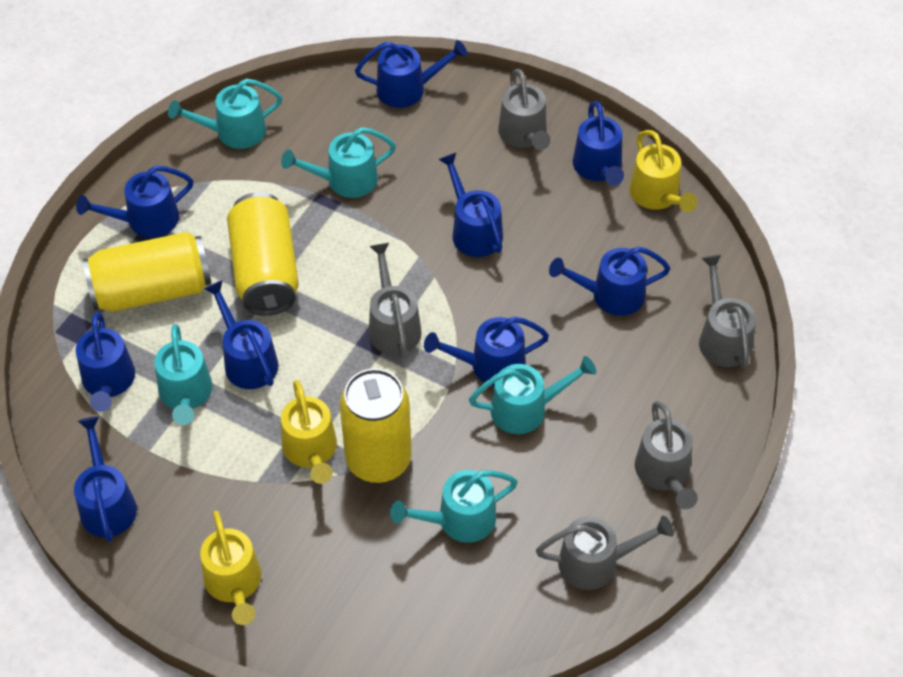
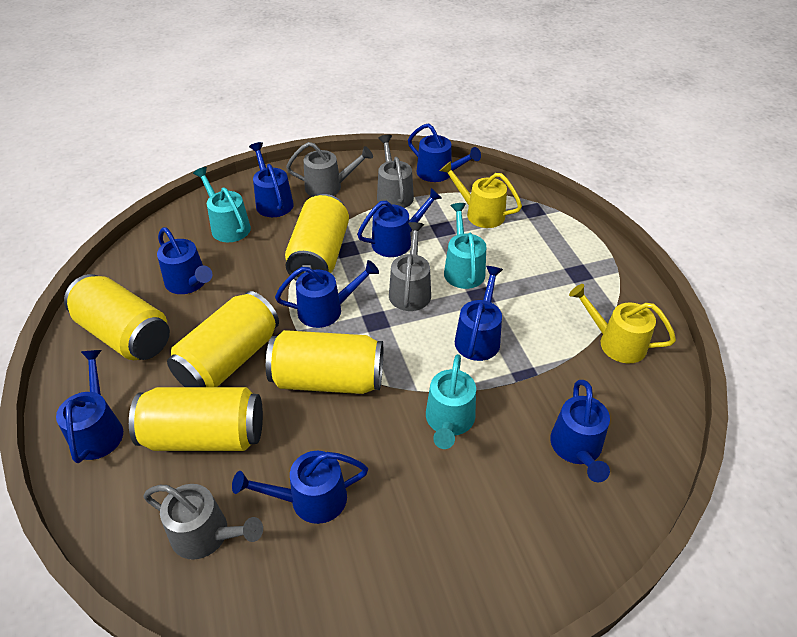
grey watering can: 5 -> 4
turquoise watering can: 5 -> 3
yellow can: 3 -> 5
yellow watering can: 3 -> 2

